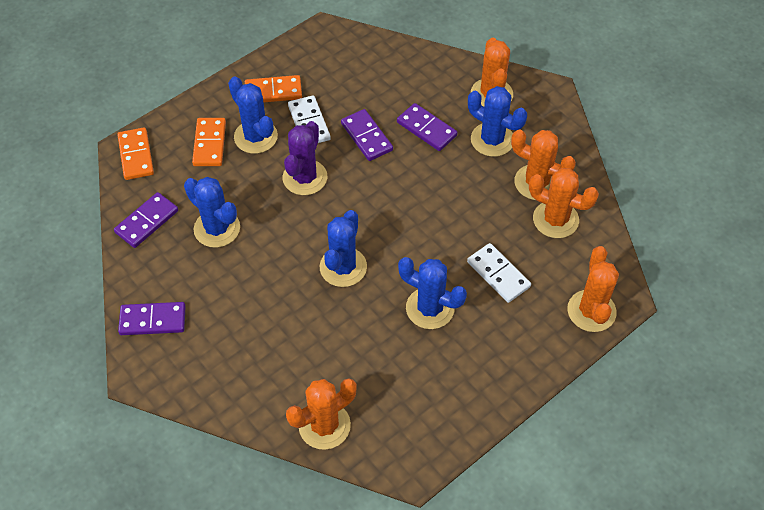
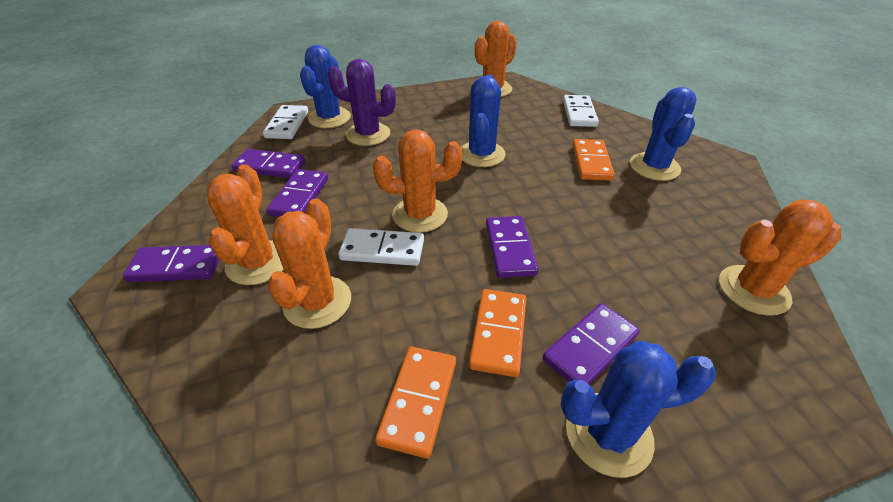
blue cactus: 5 -> 4
purple domino: 4 -> 5
white domino: 2 -> 3

